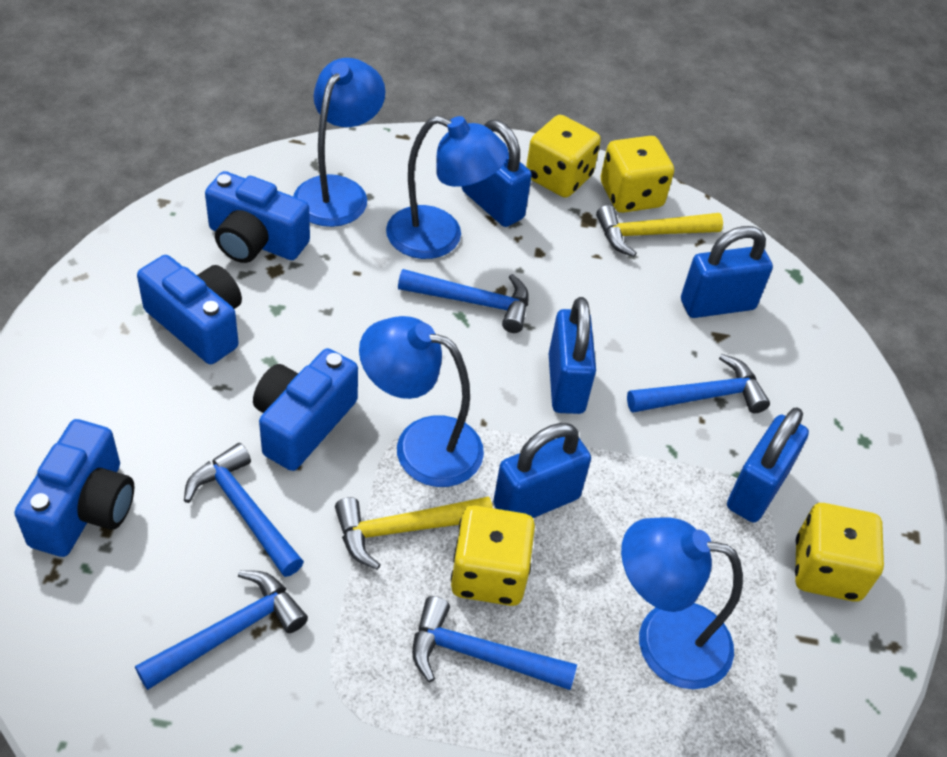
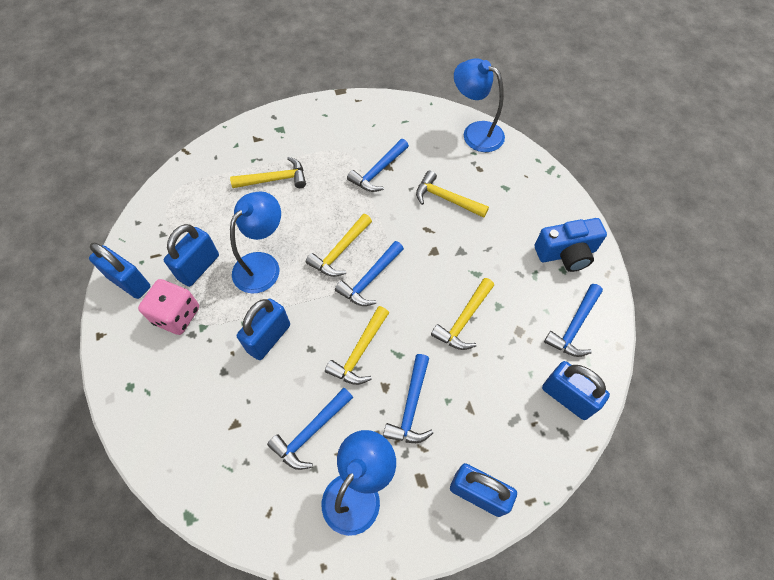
blue camera: 4 -> 1
blue lamp: 4 -> 3
pink dice: 0 -> 1
yellow dice: 4 -> 0
yellow hammer: 2 -> 5

